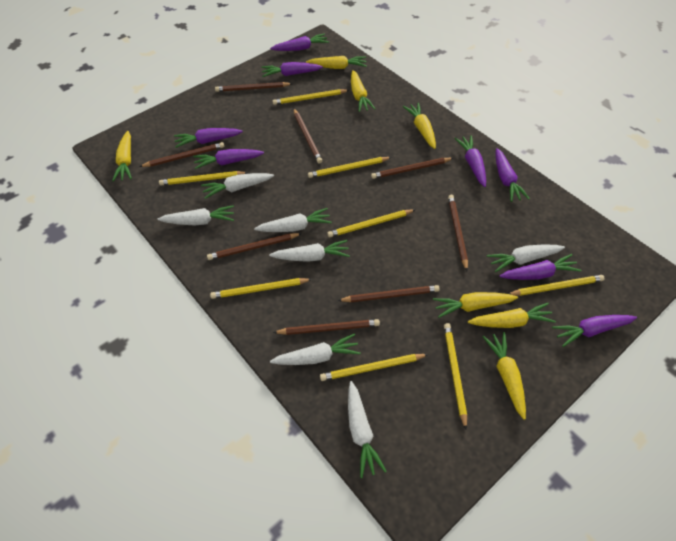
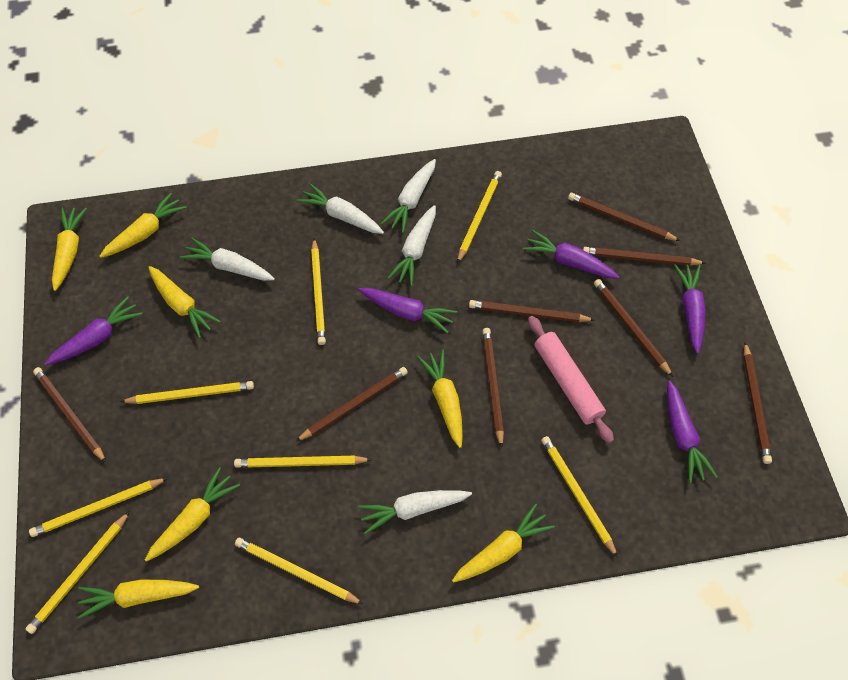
pink rolling pin: 0 -> 1
purple carrot: 8 -> 5
white carrot: 7 -> 5

